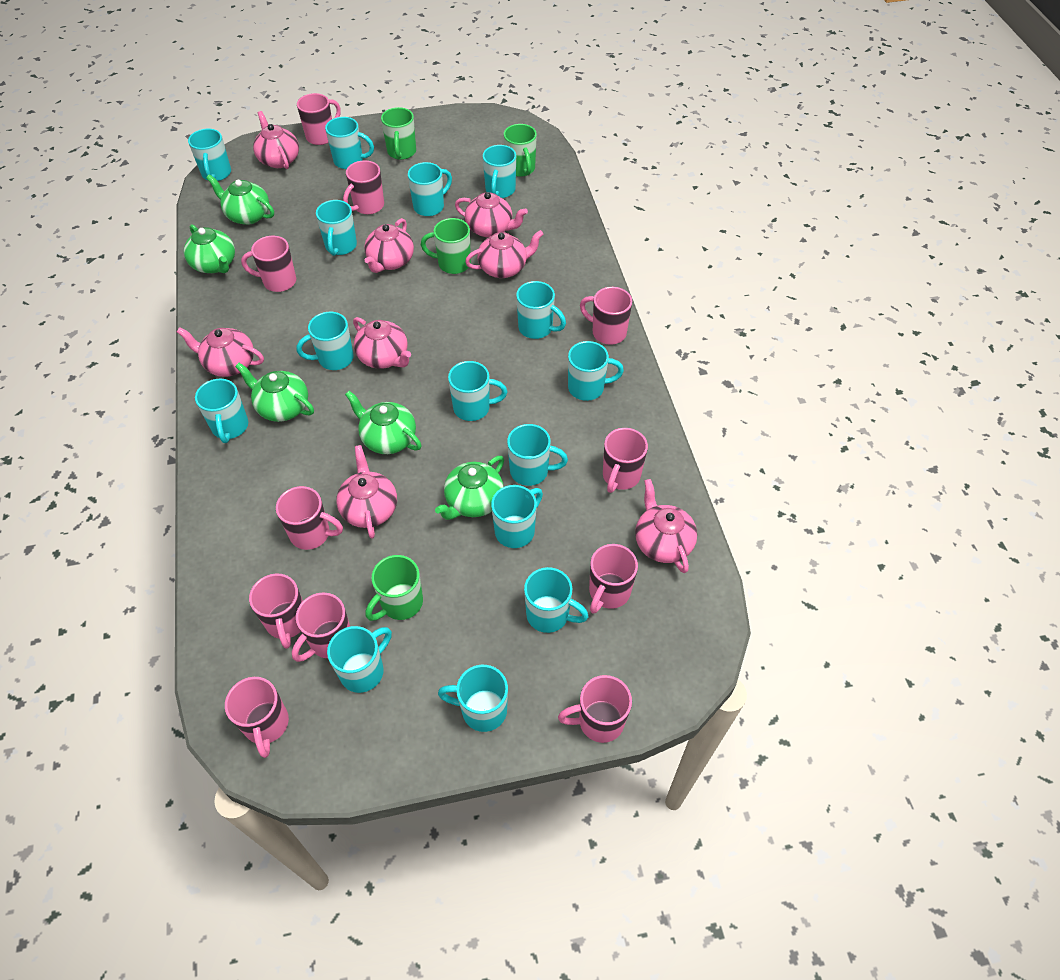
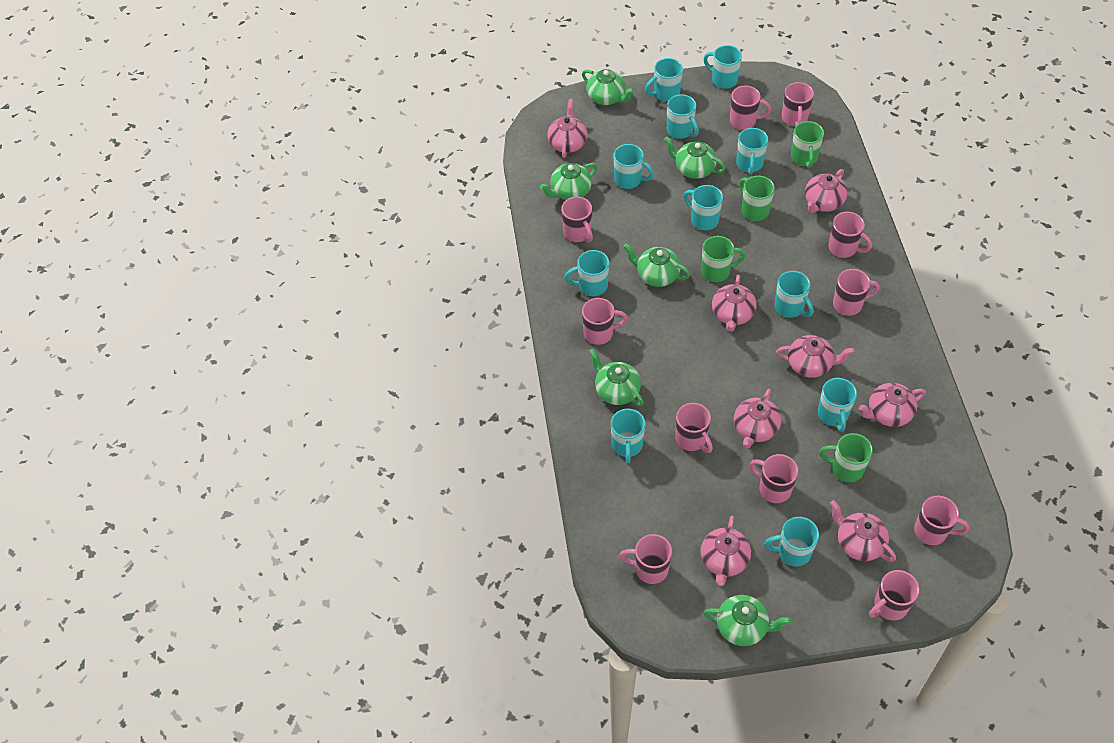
green teapot: 5 -> 6
turquoise mug: 15 -> 11

